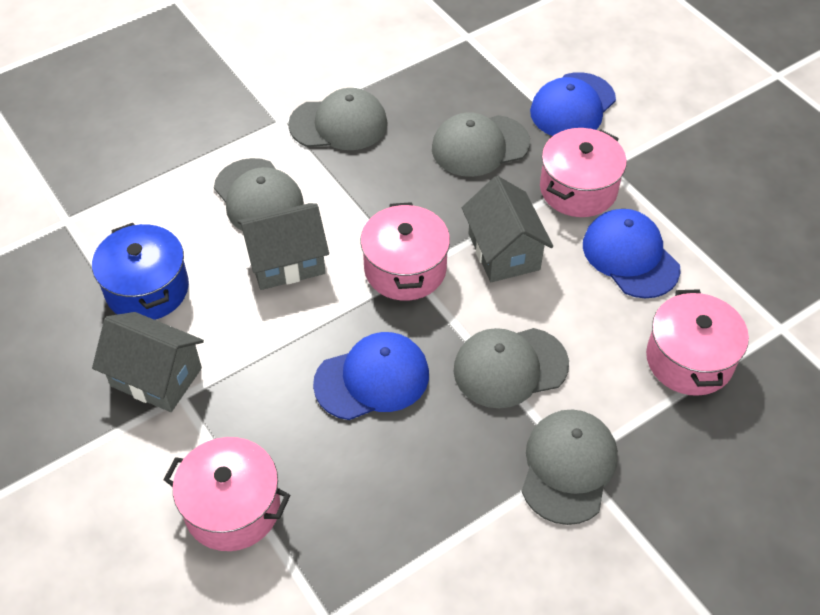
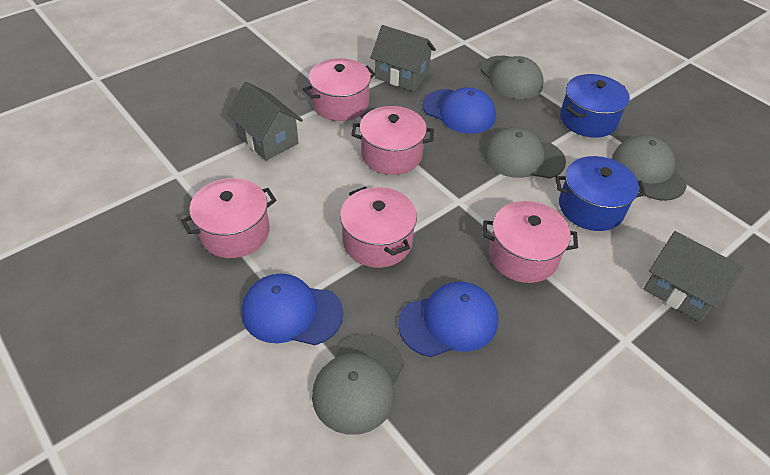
blue pot: 1 -> 2
grey cap: 5 -> 4
pink pot: 4 -> 5

